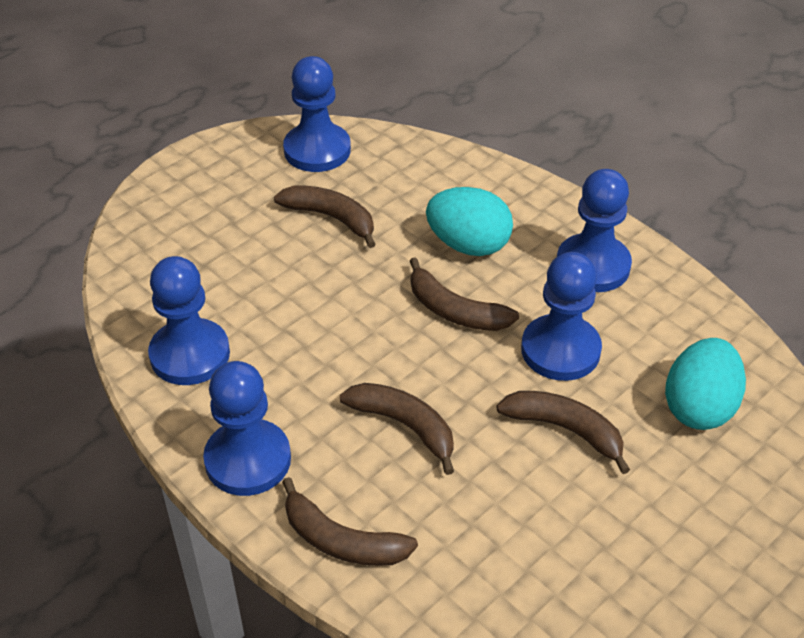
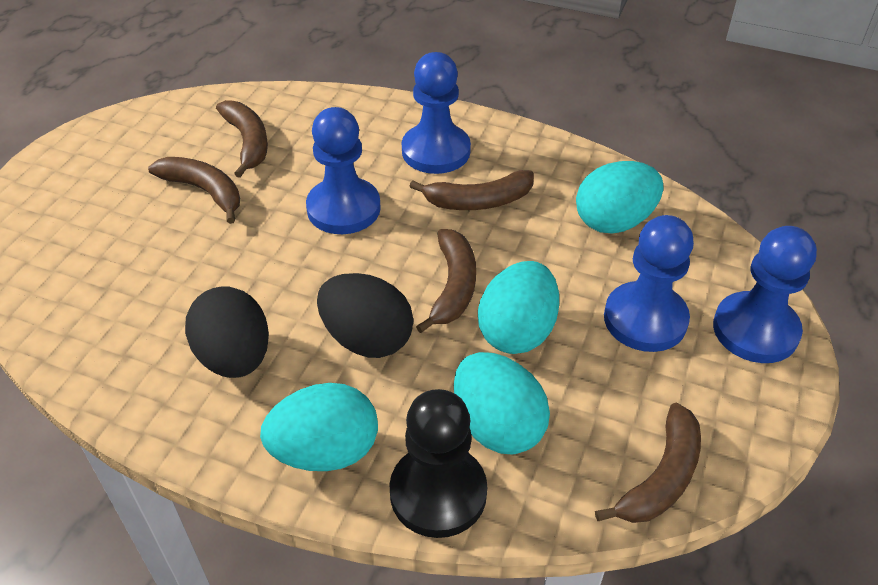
black egg: 0 -> 2
black pawn: 0 -> 1
blue pawn: 5 -> 4
turquoise egg: 2 -> 4

